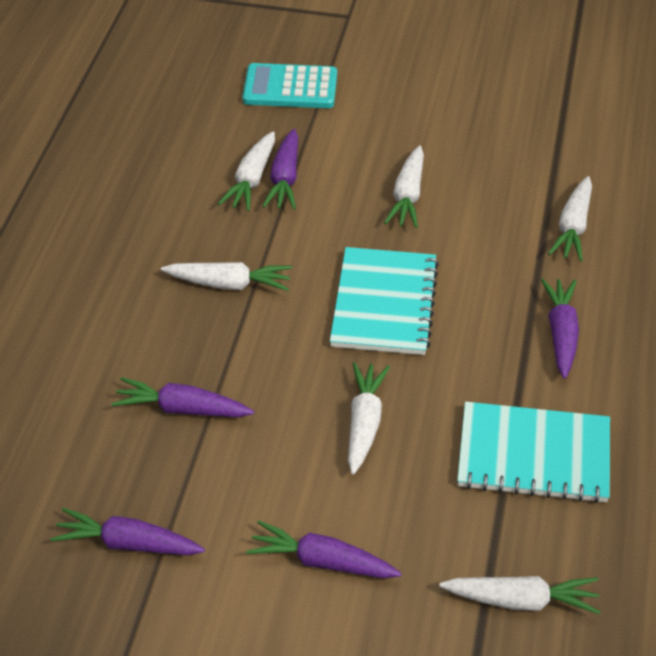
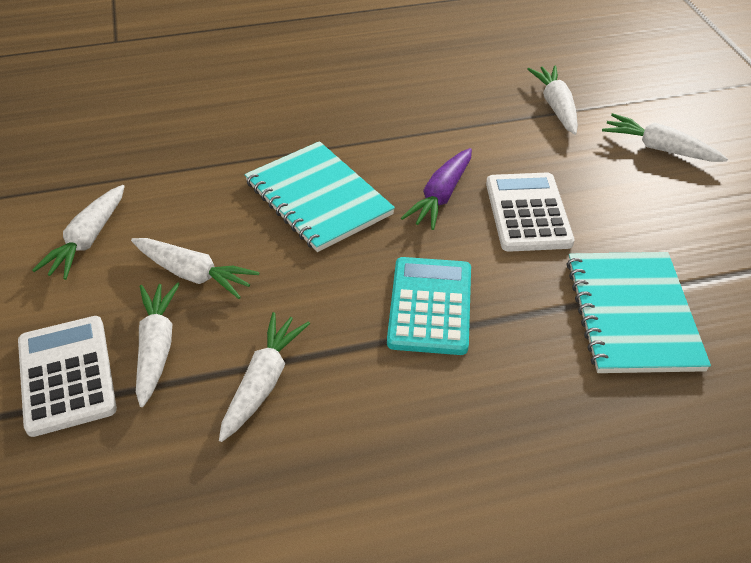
purple carrot: 5 -> 1
white calculator: 0 -> 2

